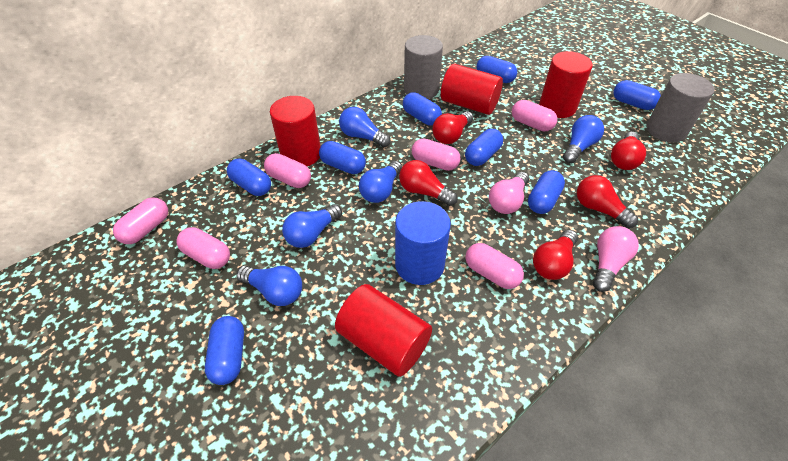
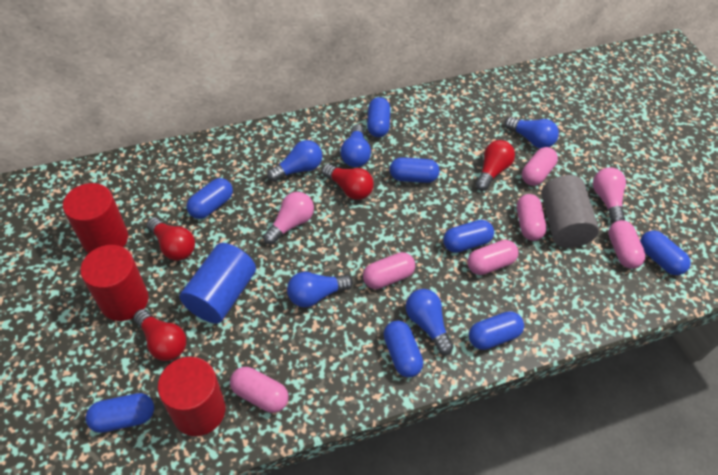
grey cylinder: 2 -> 1
red cylinder: 4 -> 3
red light bulb: 5 -> 4

